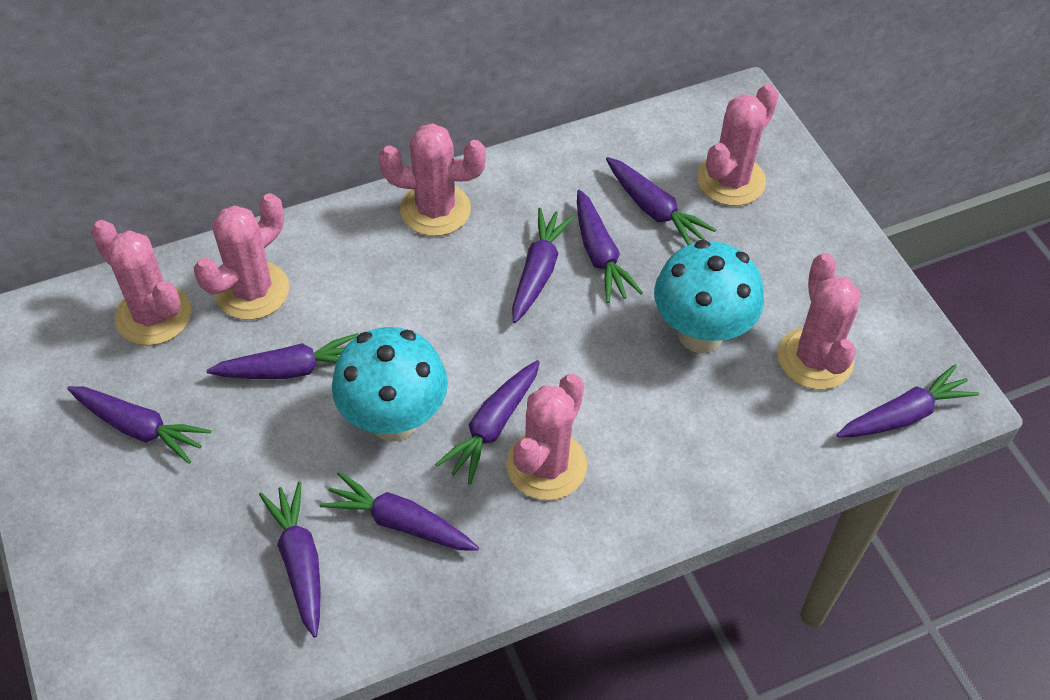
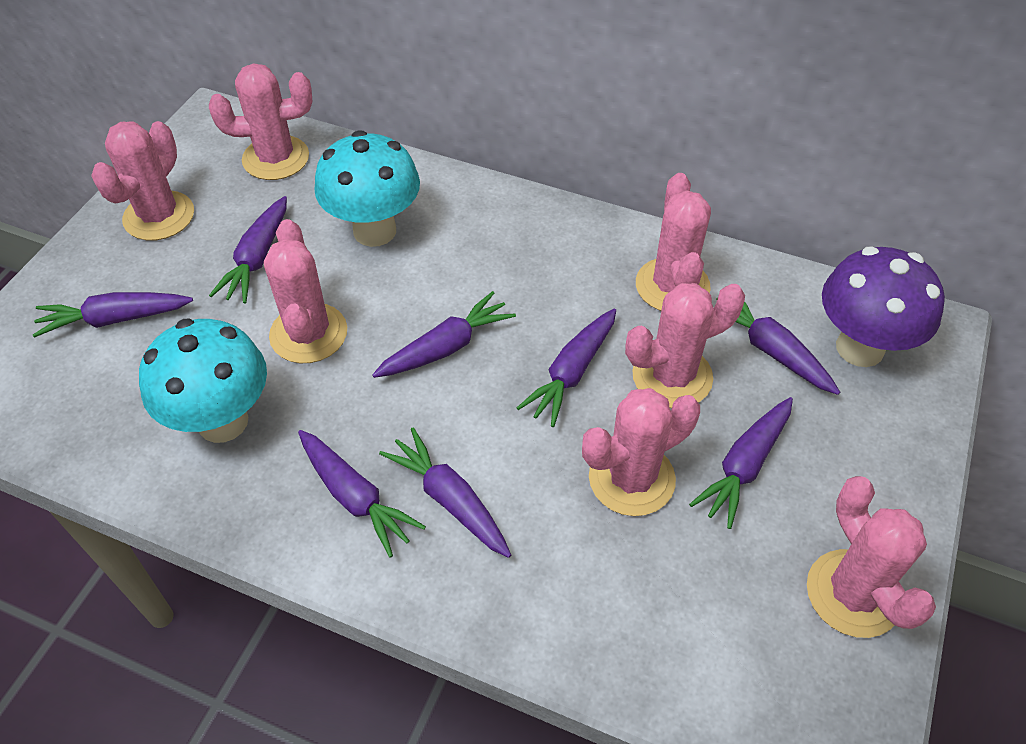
pink cactus: 6 -> 7
purple carrot: 9 -> 8
purple mushroom: 0 -> 1

